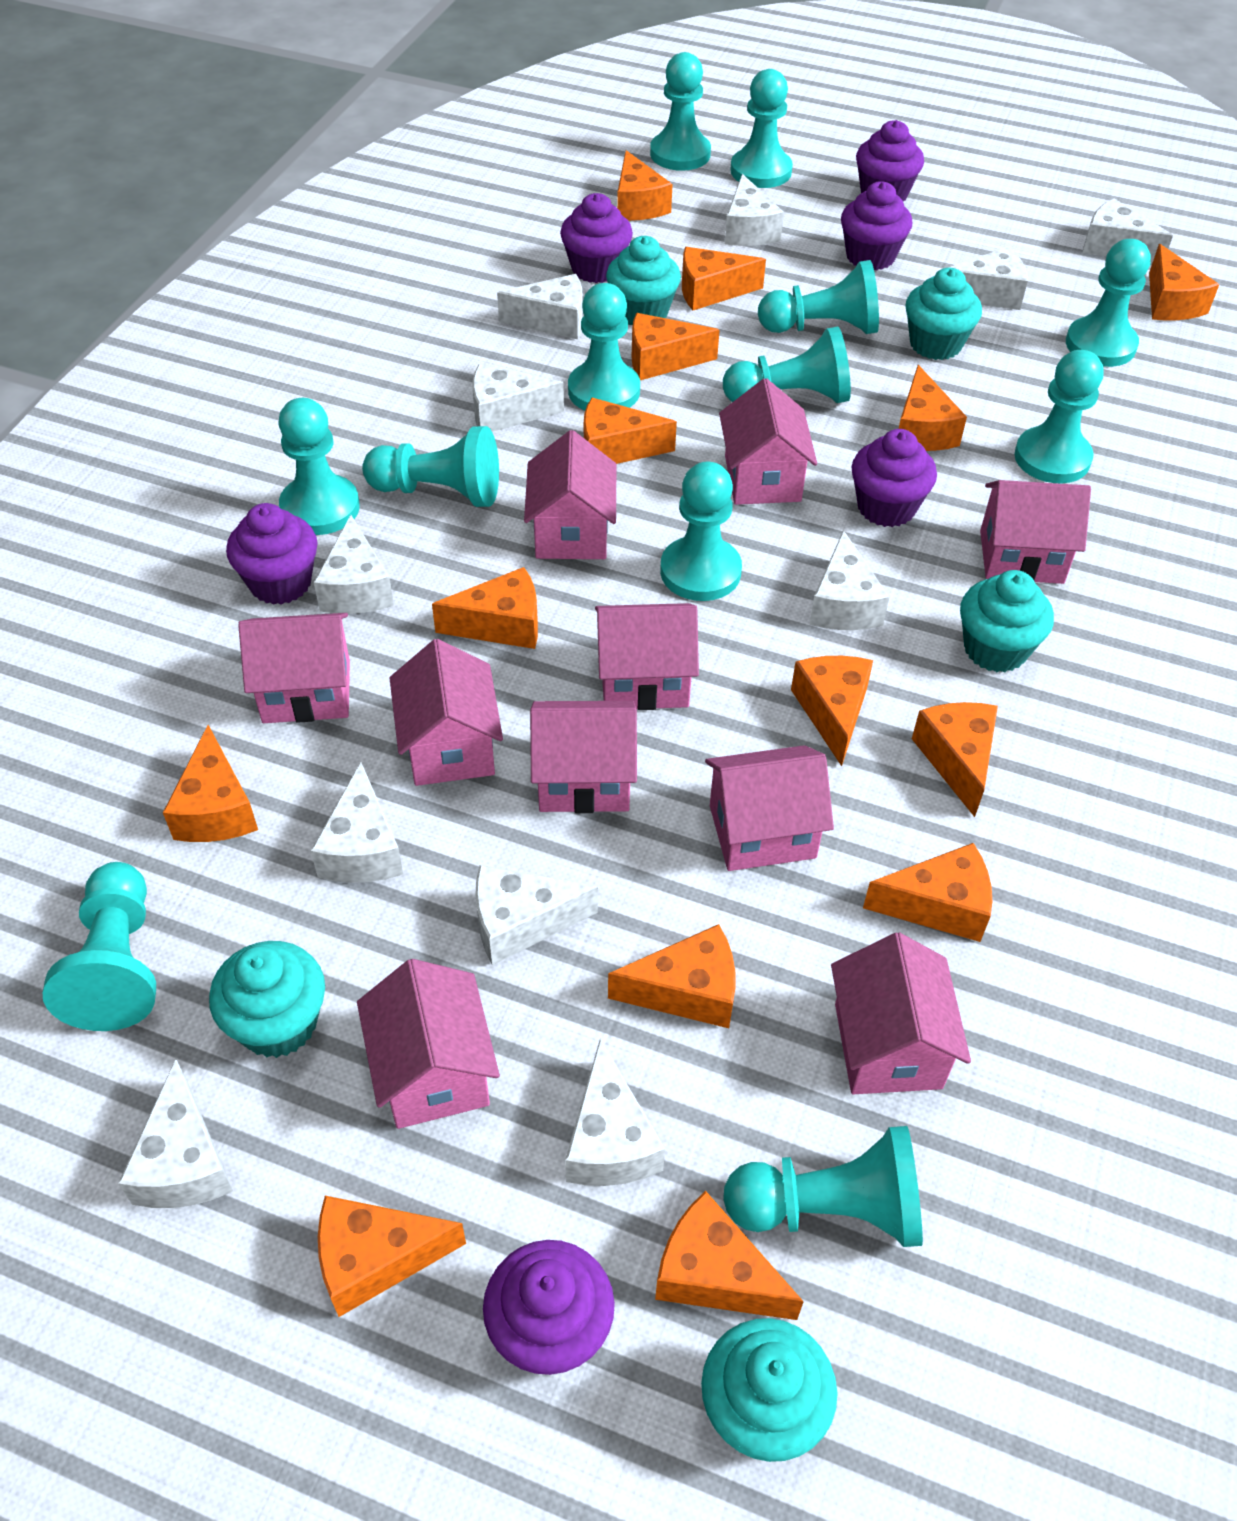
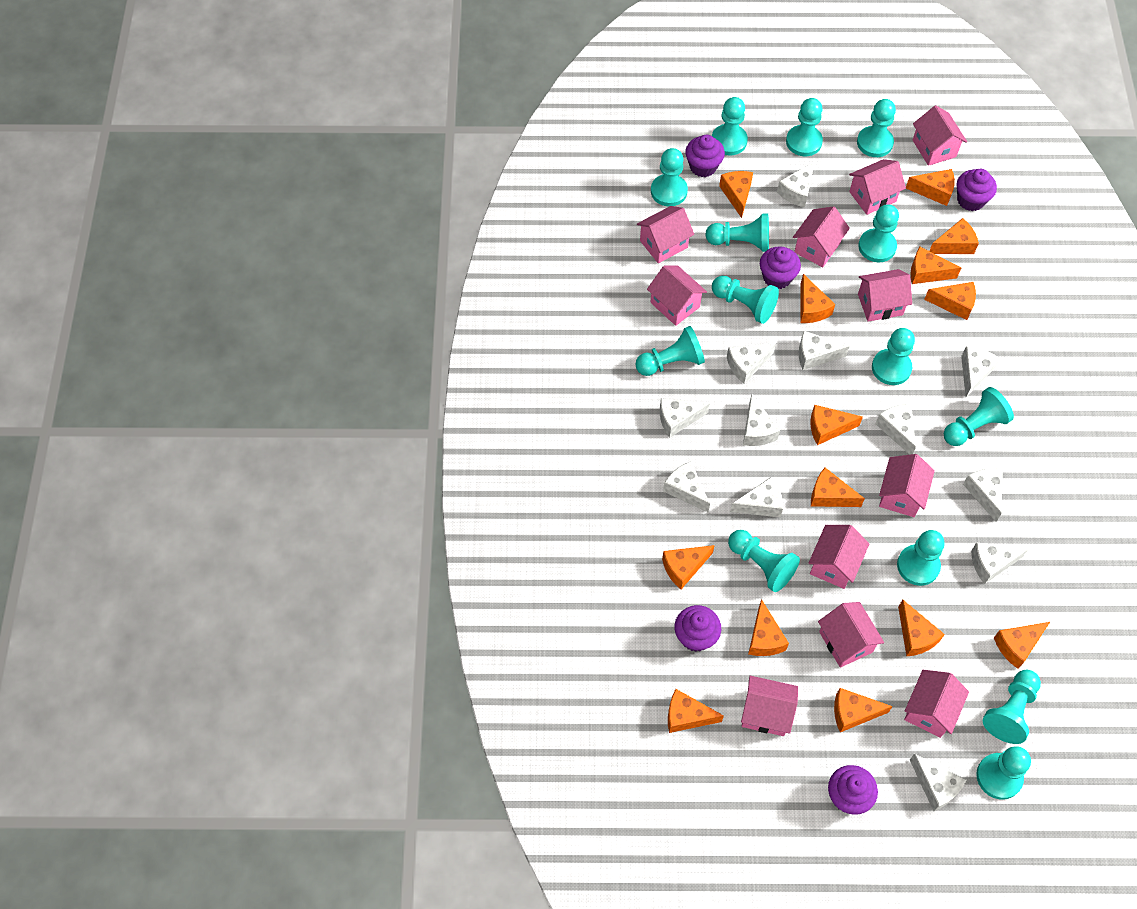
pink house: 10 -> 11
purple cupcake: 6 -> 5
turquoise cupcake: 5 -> 0
turquoise pawn: 12 -> 14
white cheese: 11 -> 12

